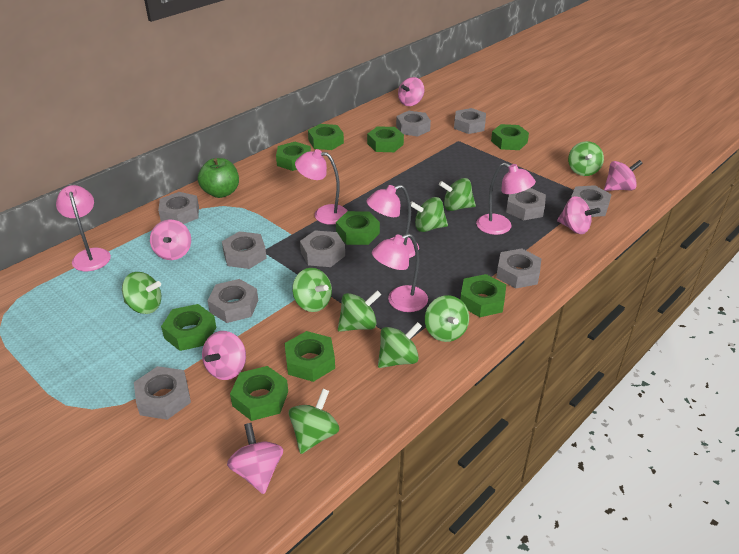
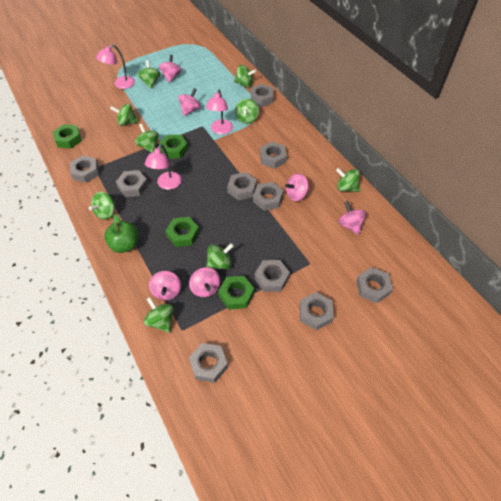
green nut: 9 -> 4
pink lamp: 5 -> 3

